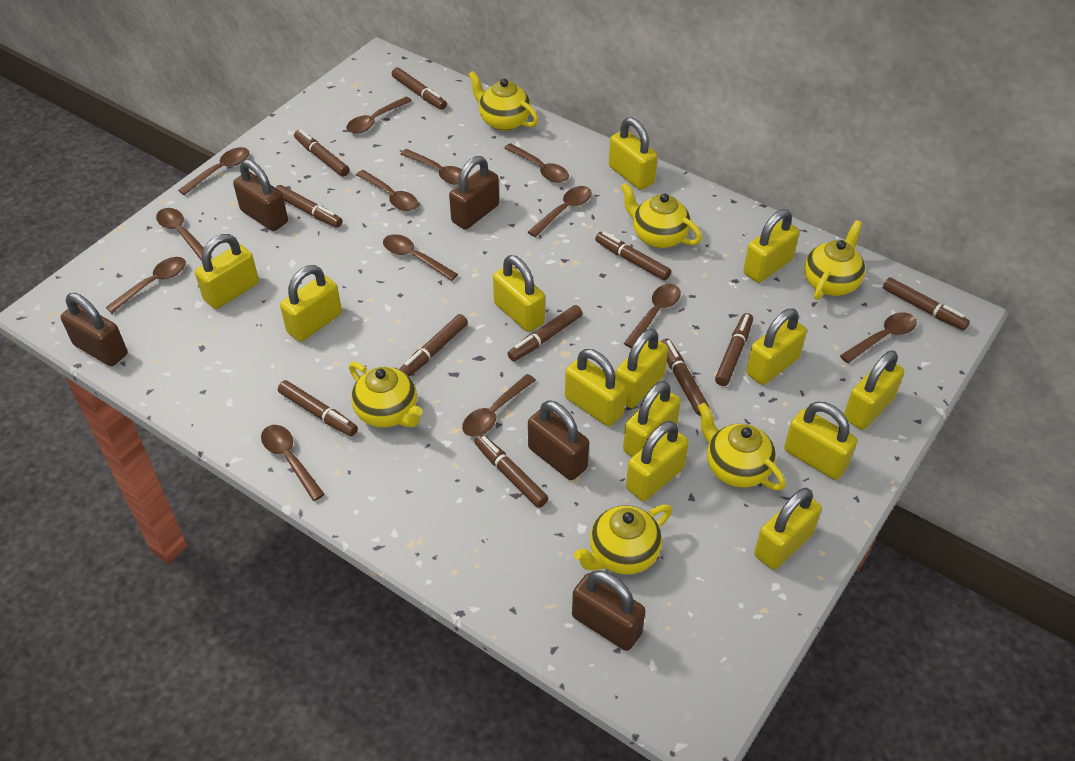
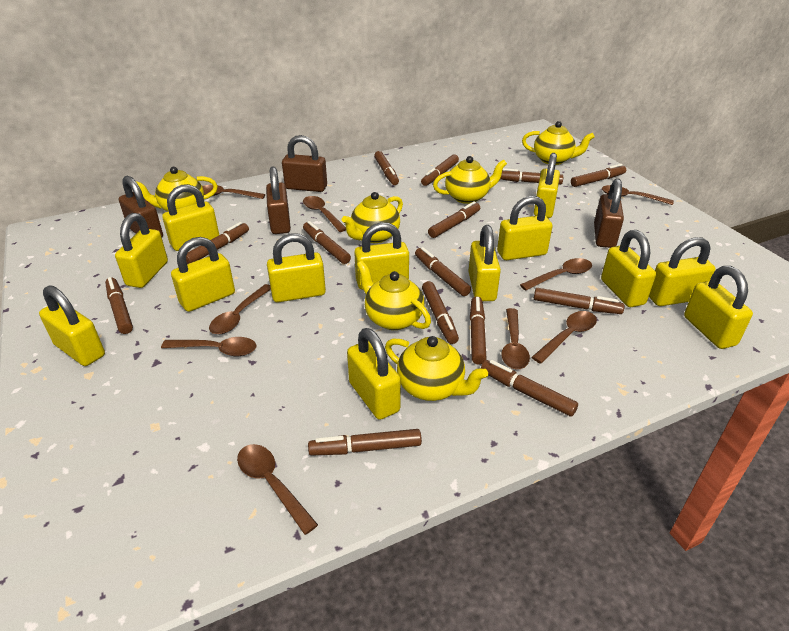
brown marker: 11 -> 14
brown padlock: 5 -> 4
brown spoon: 13 -> 9

